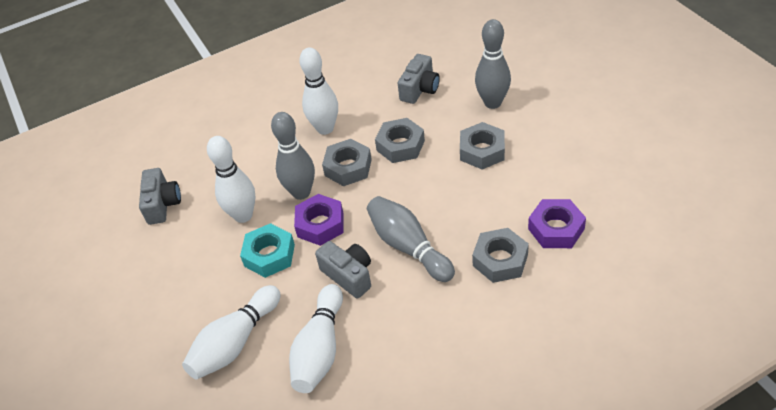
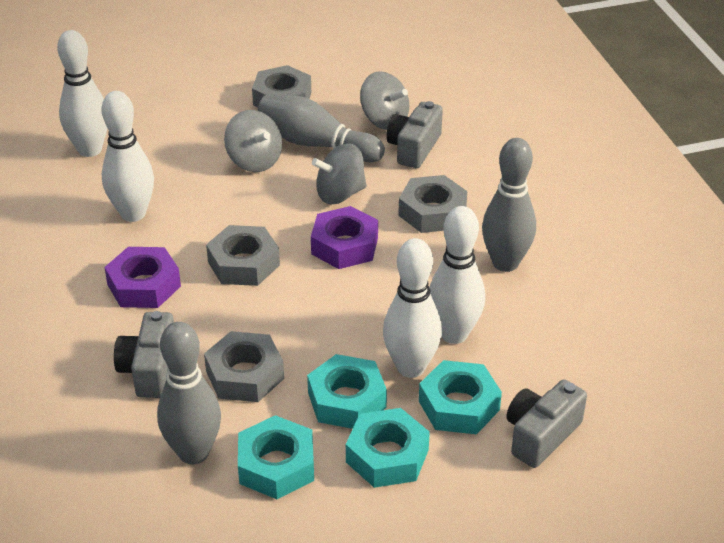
grey spinning top: 0 -> 3
turquoise nut: 1 -> 4

